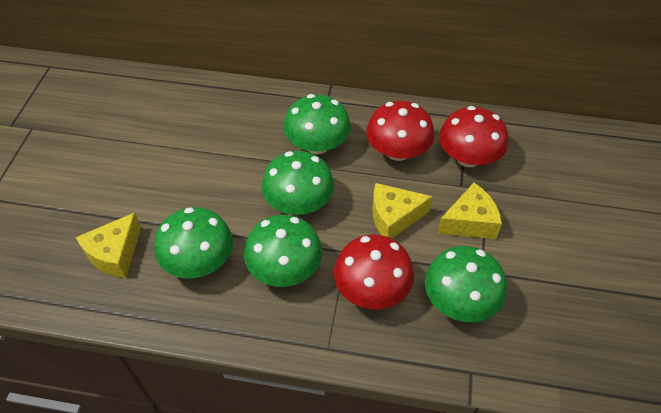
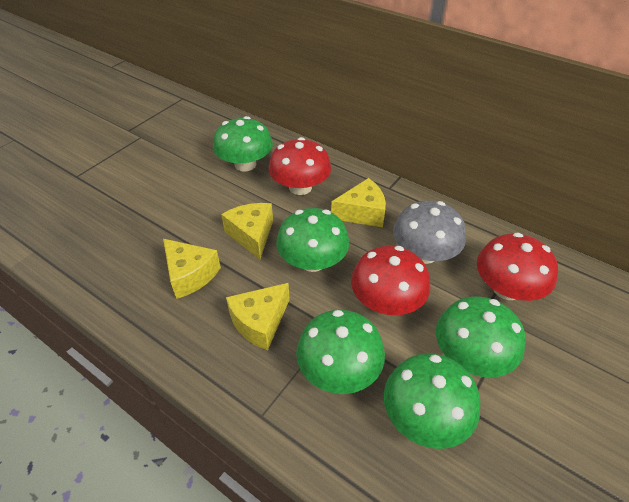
grey mushroom: 0 -> 1
yellow cheese: 3 -> 4

